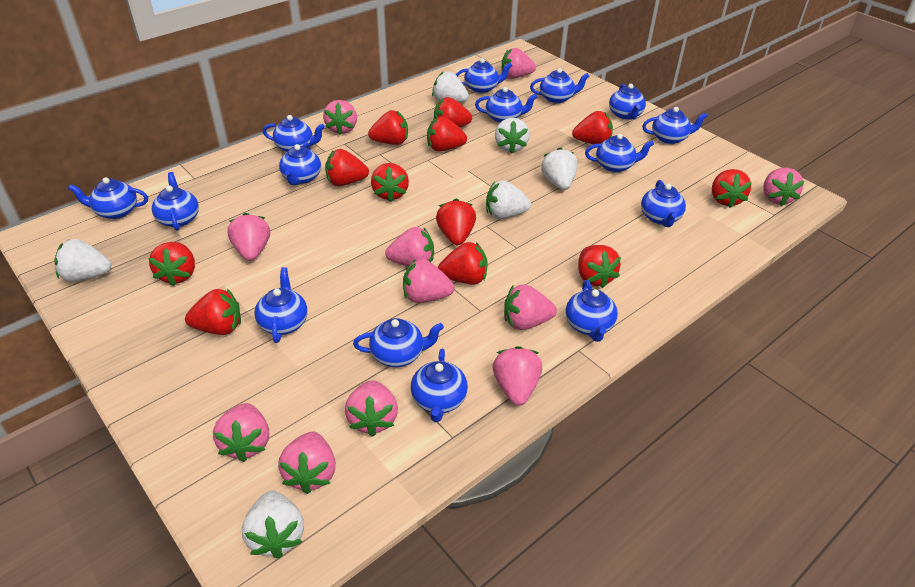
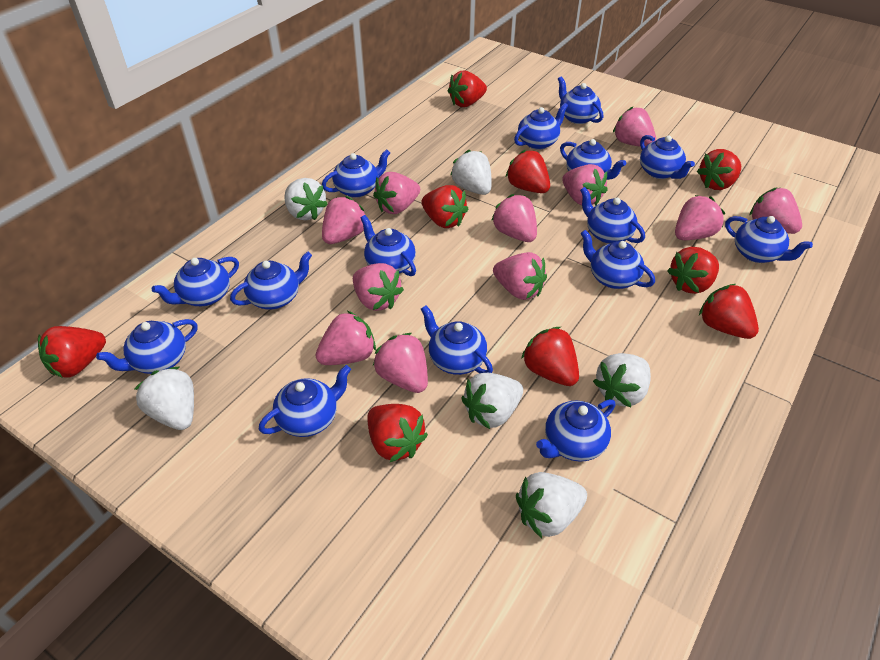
red strawberry: 12 -> 9

